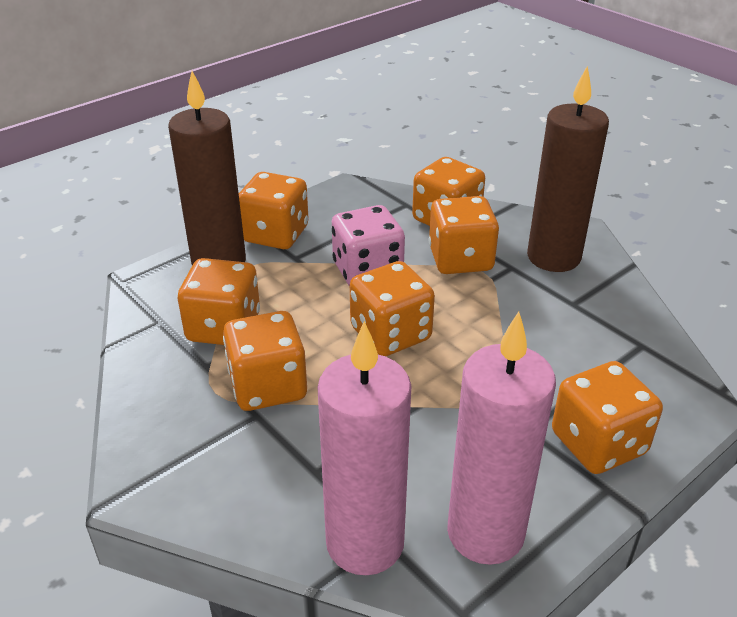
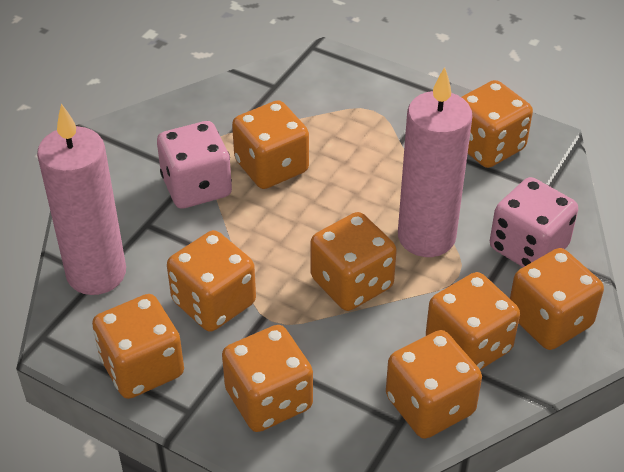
brown candle: 2 -> 0
orange dice: 7 -> 9
pink dice: 1 -> 2

